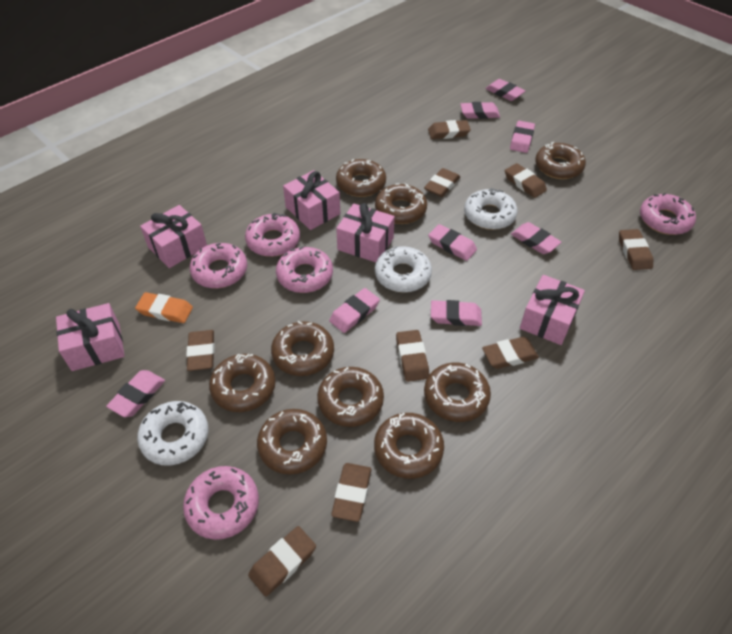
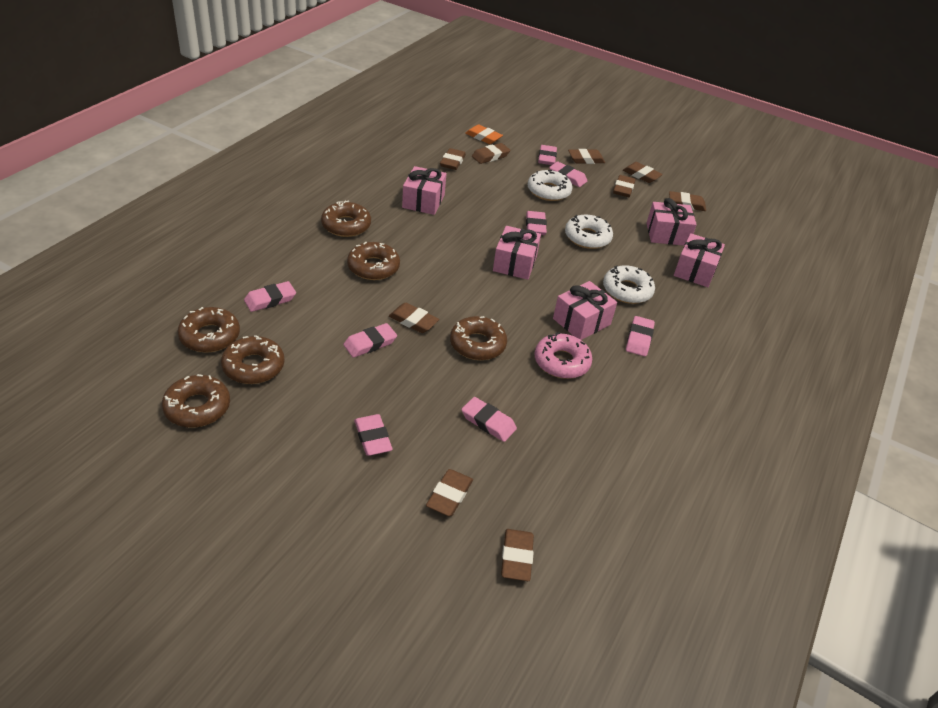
brown donut: 9 -> 6
pink donut: 5 -> 1

